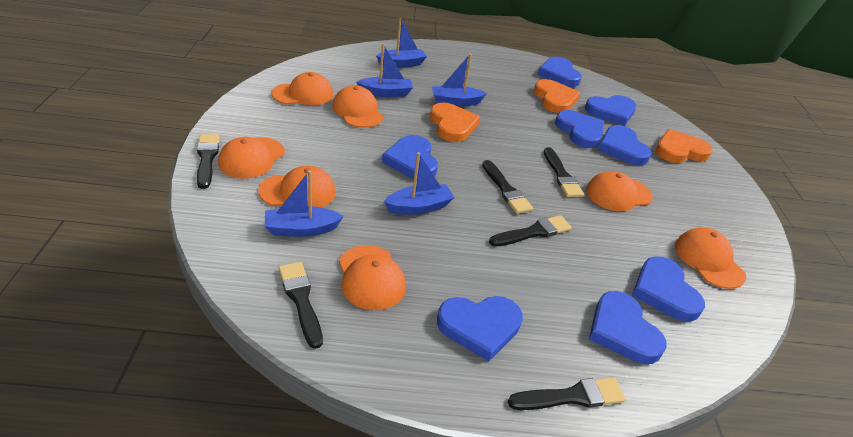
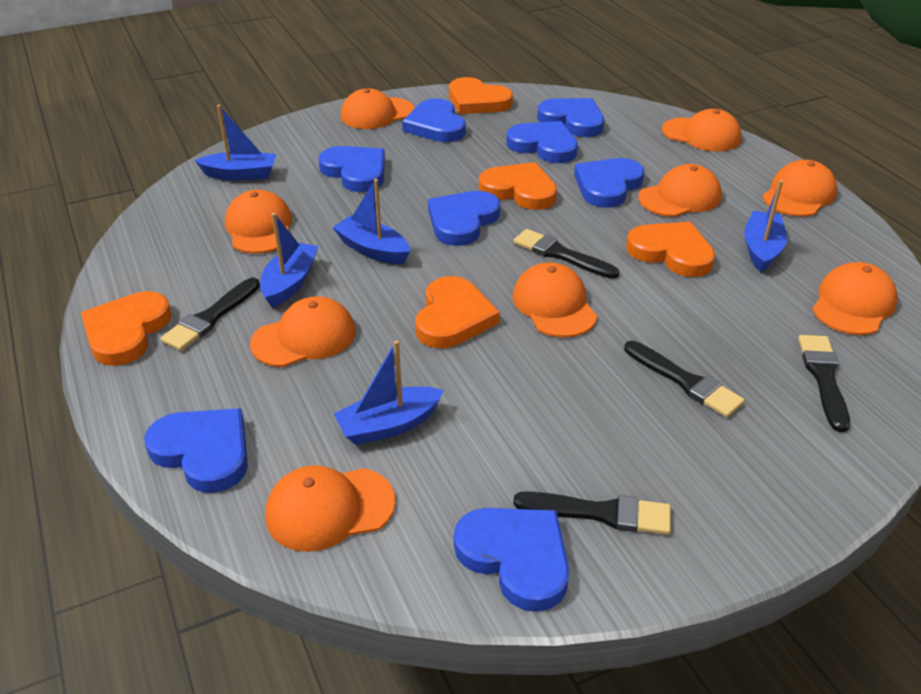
black brush: 6 -> 5
orange cap: 7 -> 9
orange heart: 3 -> 5

